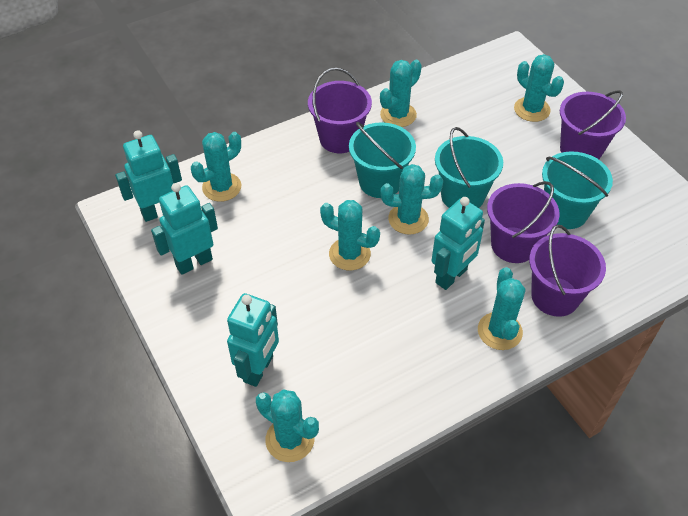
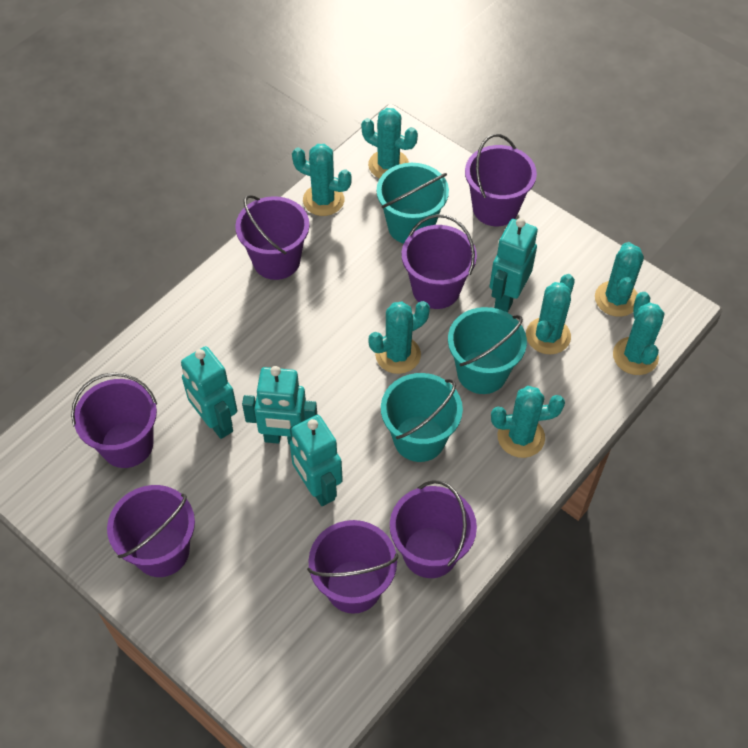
purple bucket: 4 -> 7

